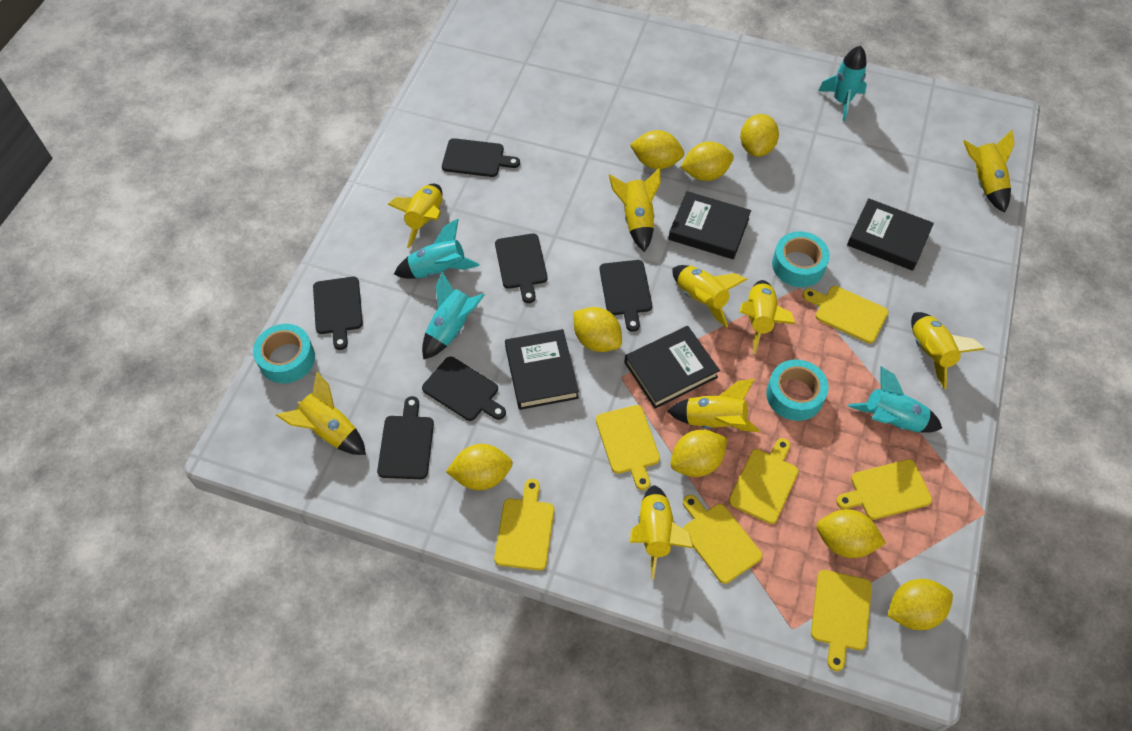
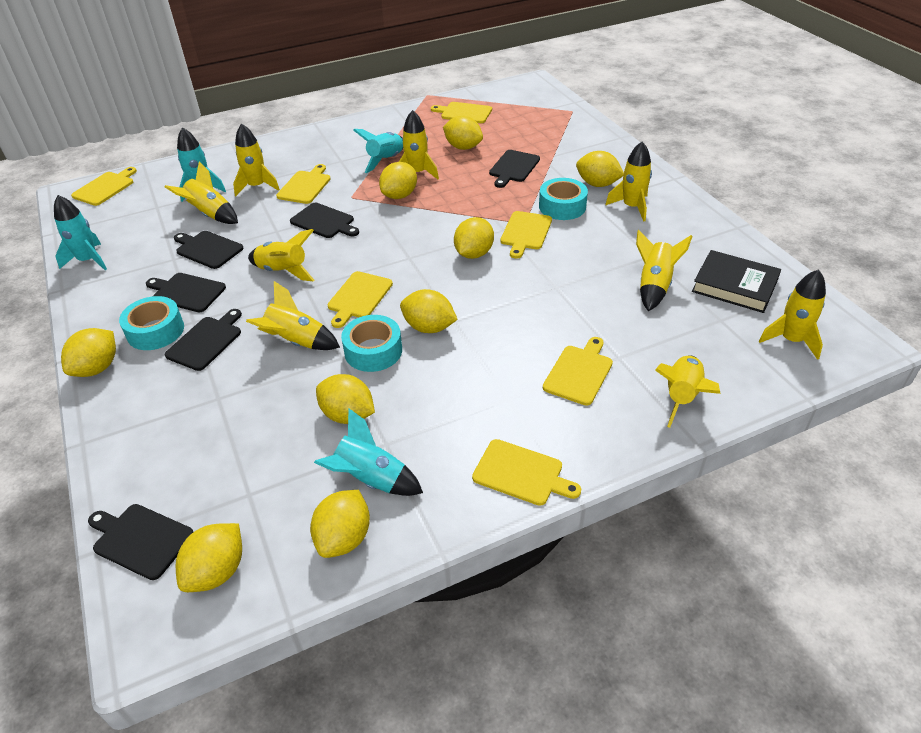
black book: 4 -> 1
yellow lemon: 8 -> 9

